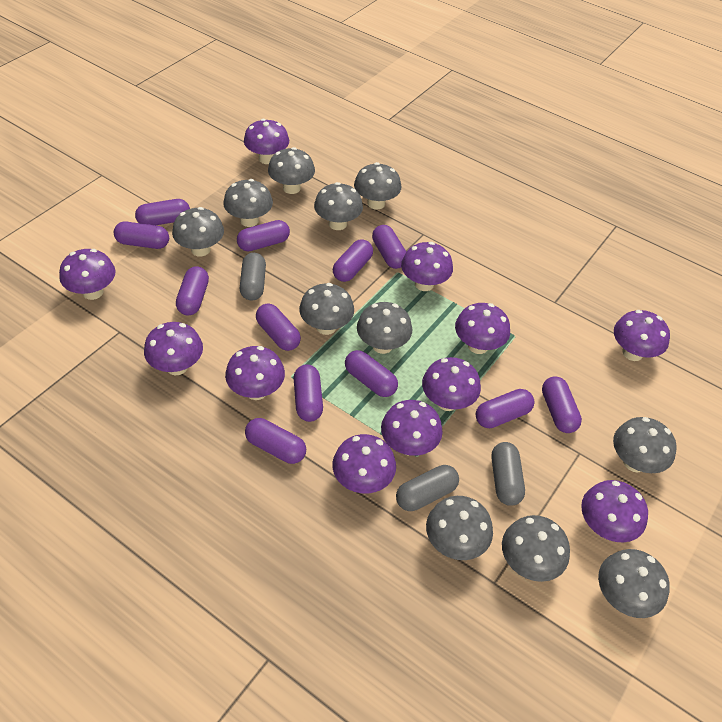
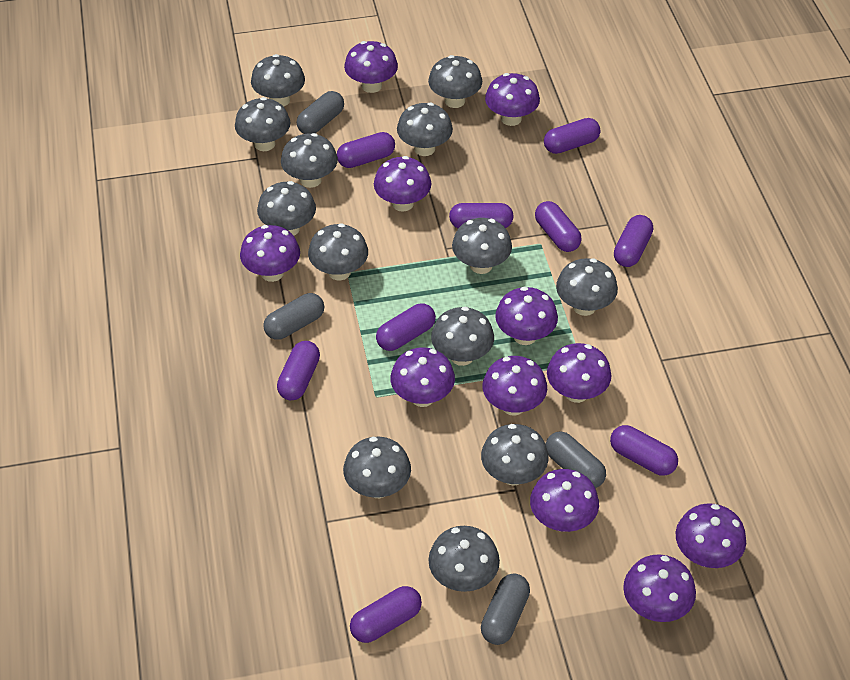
grey capsule: 3 -> 4
grey mushroom: 11 -> 13
purple capsule: 12 -> 9

